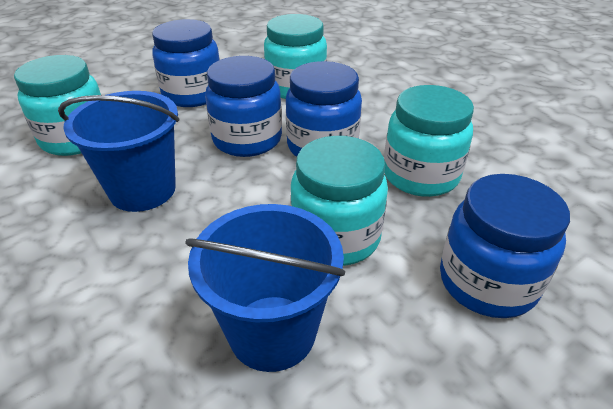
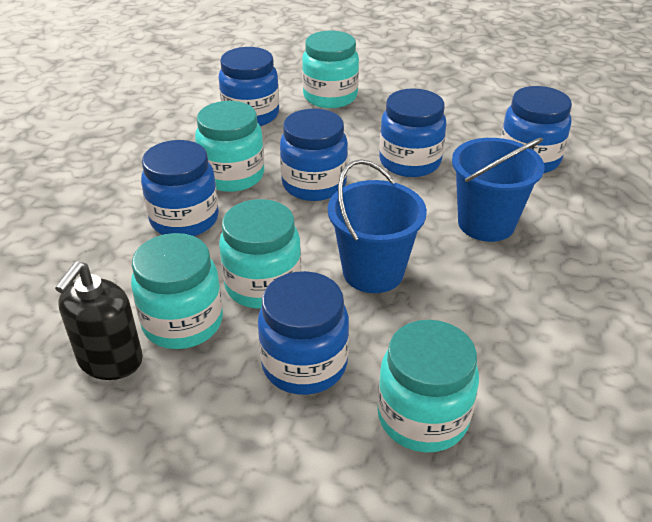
black soap dispenser: 0 -> 1
blue jar: 4 -> 6
turquoise jar: 4 -> 5

